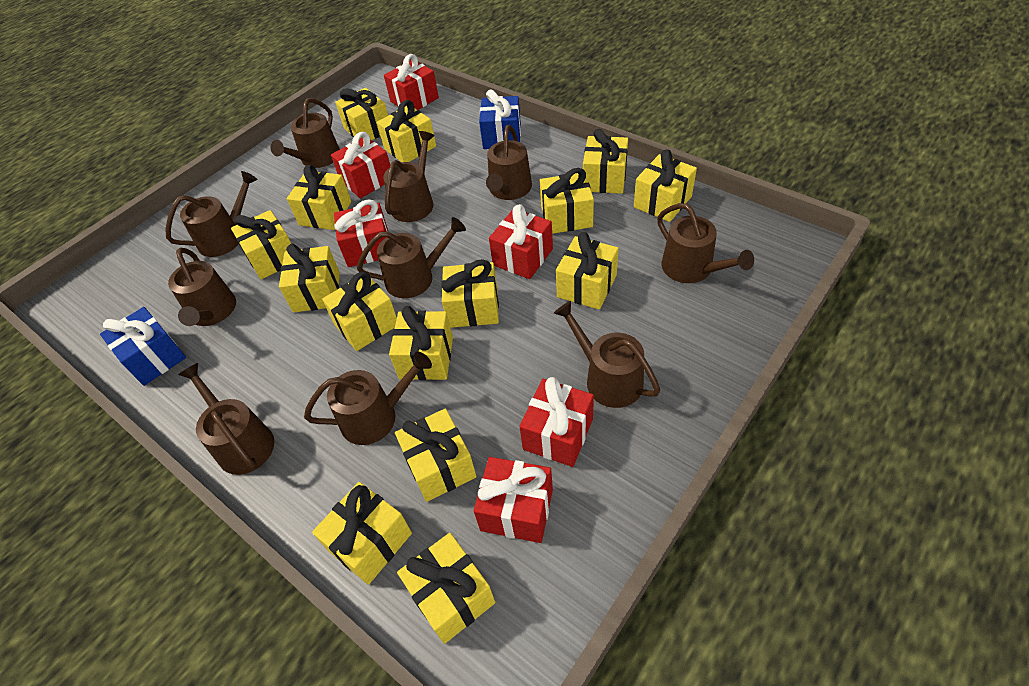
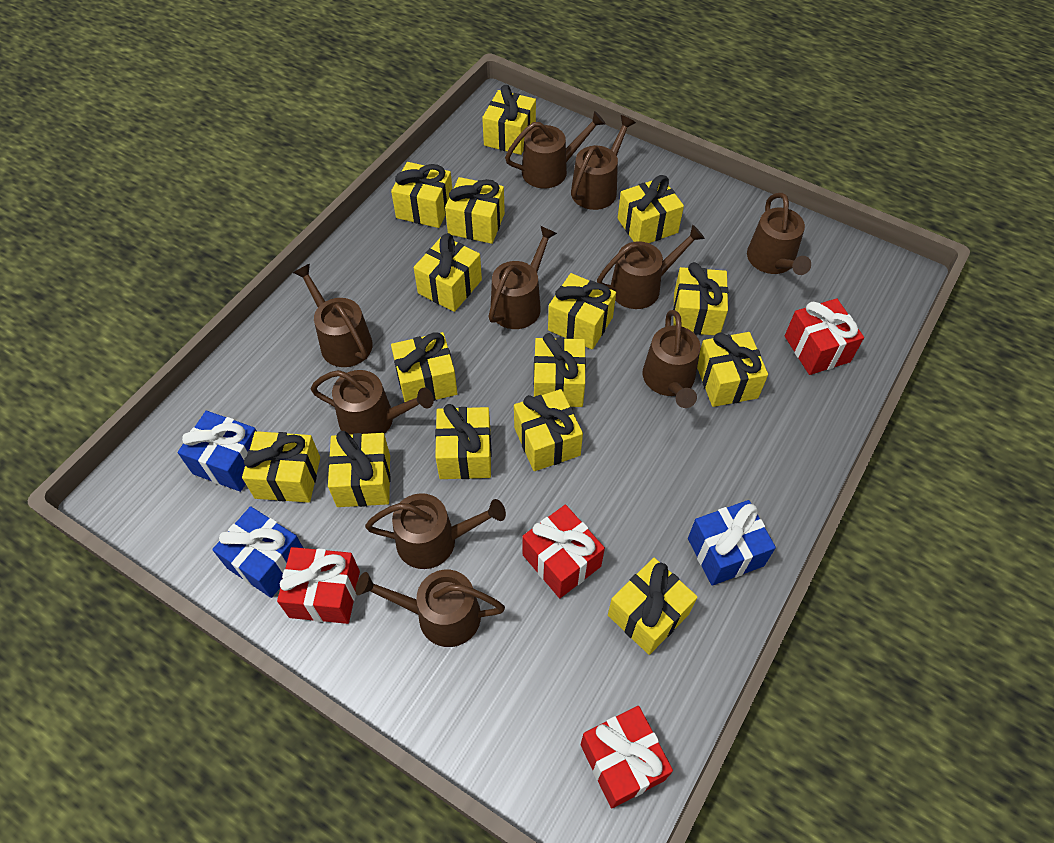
blue gift: 2 -> 3
red gift: 6 -> 4

